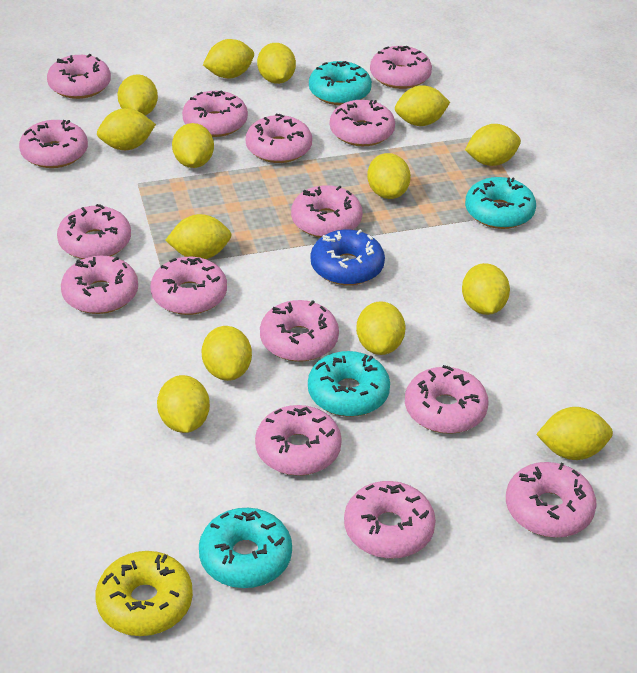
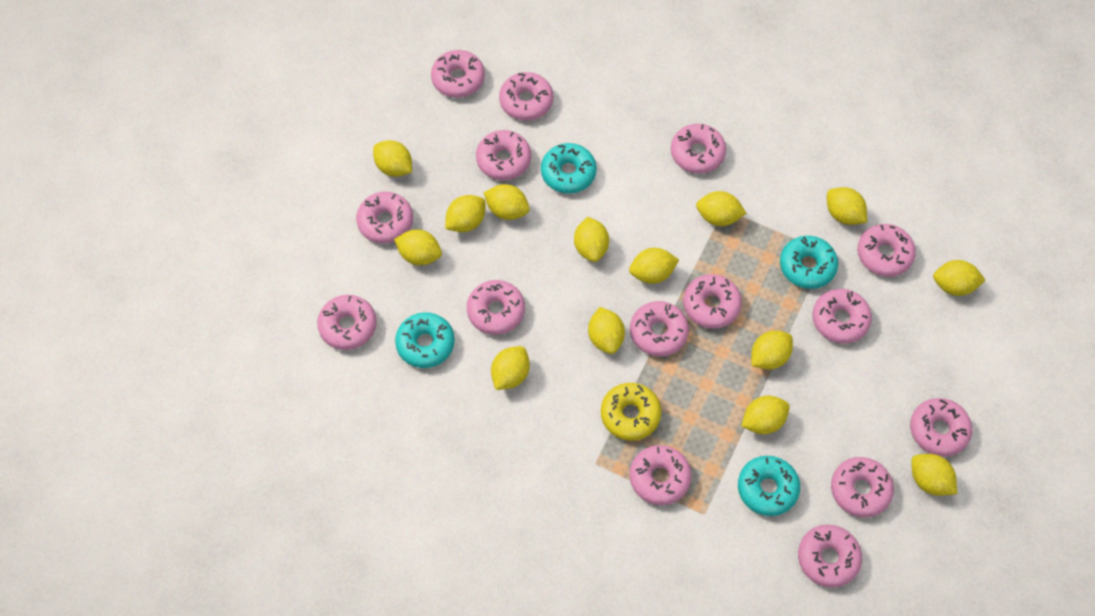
blue donut: 1 -> 0

